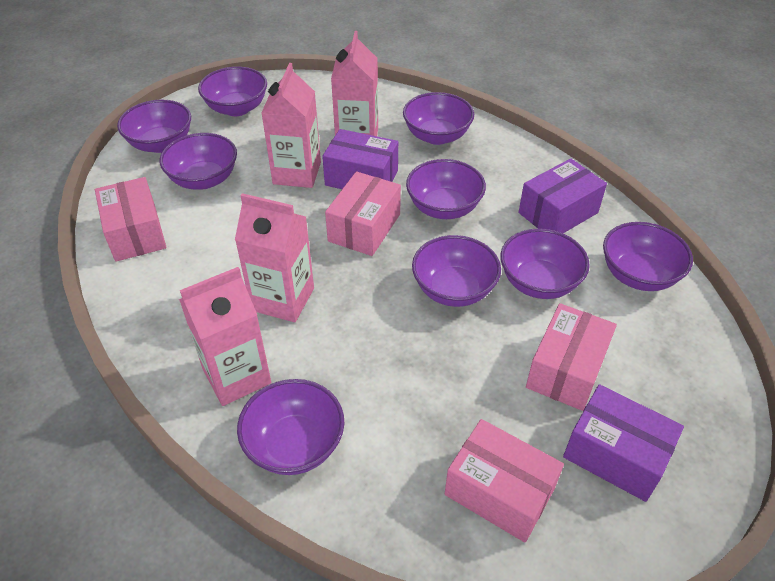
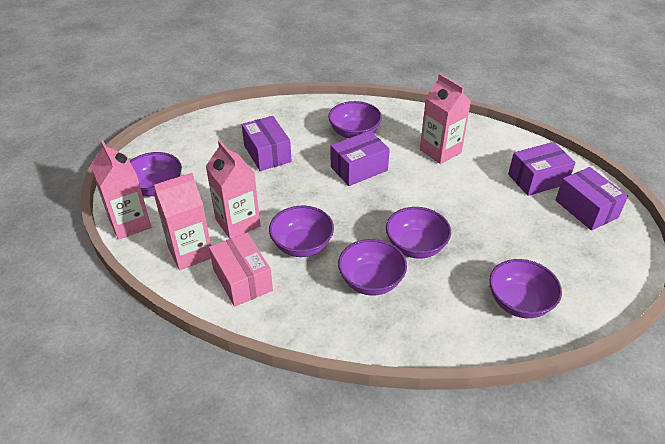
pink box: 4 -> 1
purple bowl: 9 -> 6
purple box: 3 -> 4

